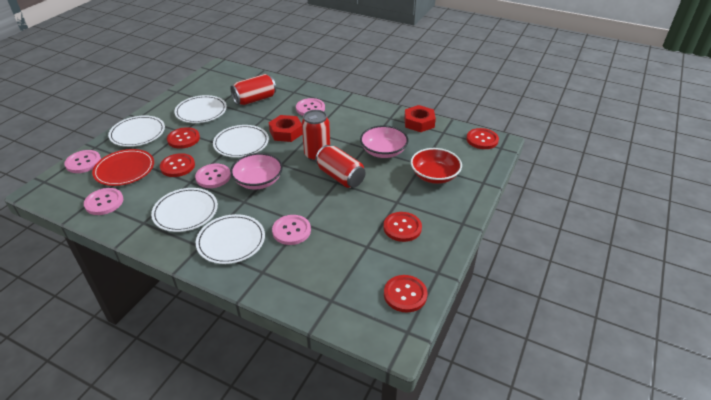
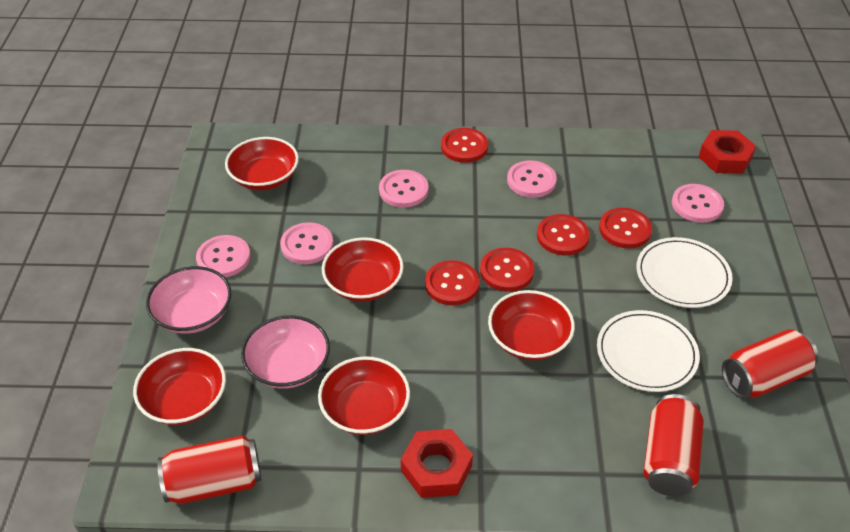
red bowl: 1 -> 5
red plate: 1 -> 0
white plate: 5 -> 2

